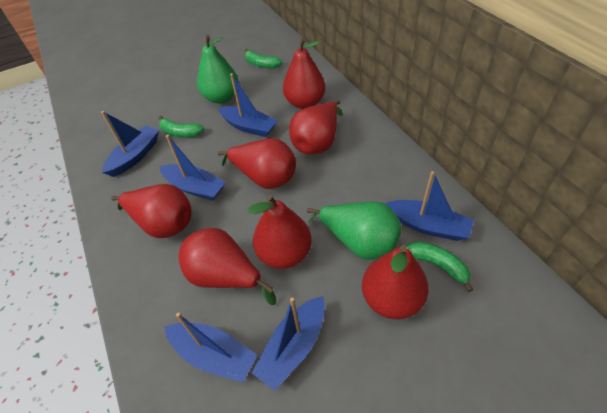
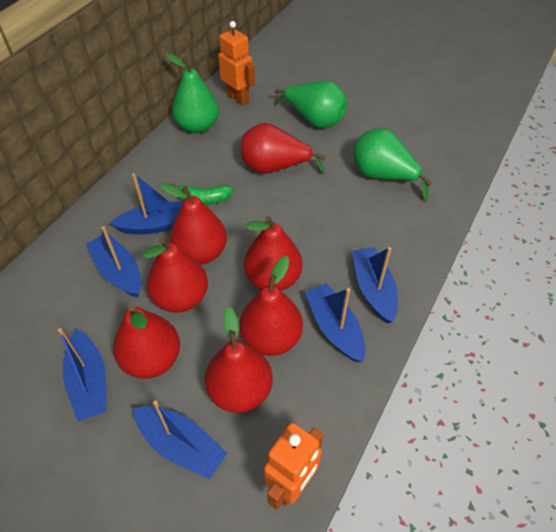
green banana: 3 -> 1
green pear: 2 -> 3
orange robot: 0 -> 2

